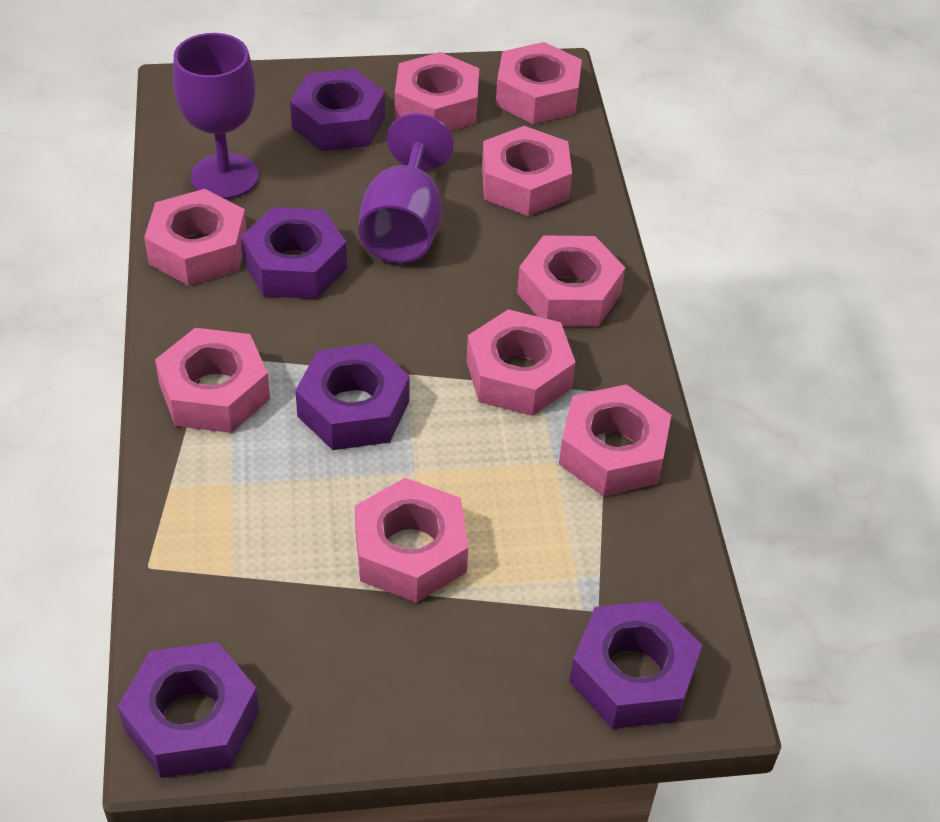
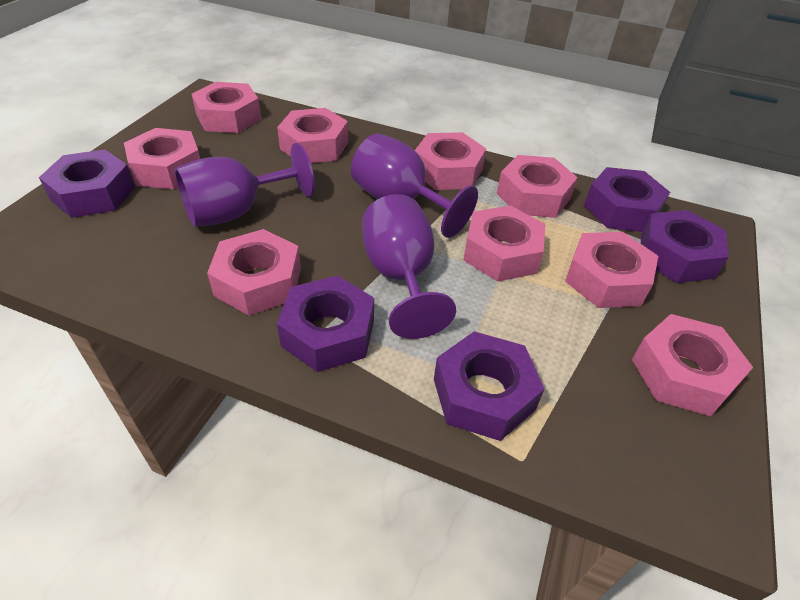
purple goblet: 2 -> 3

